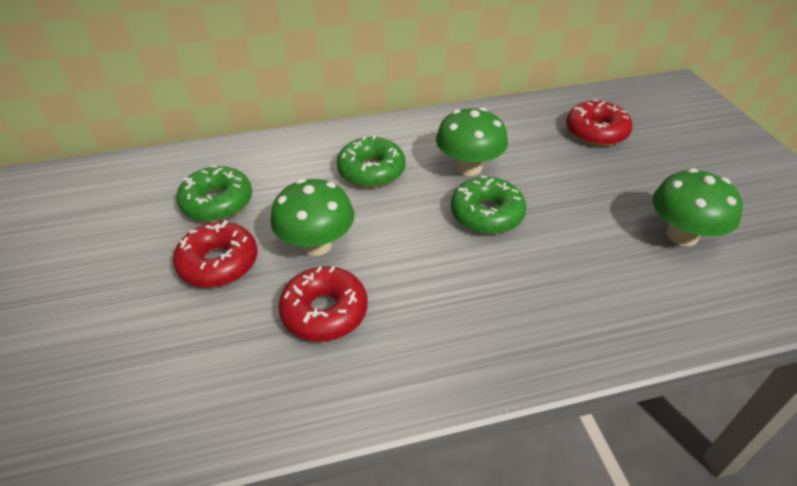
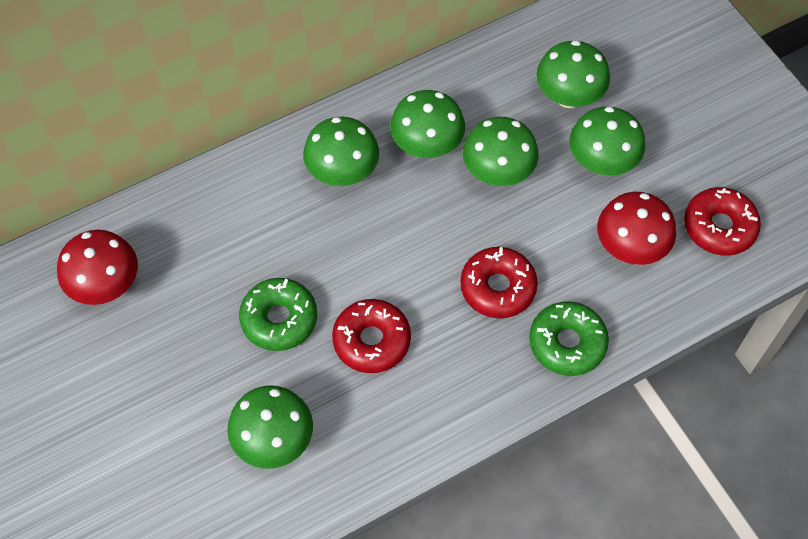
green donut: 3 -> 2
green mushroom: 3 -> 6
red mushroom: 0 -> 2

